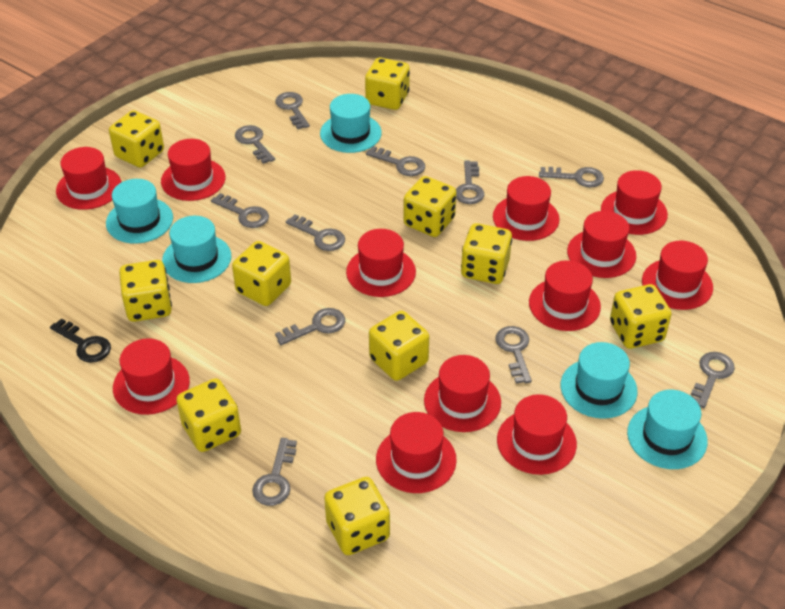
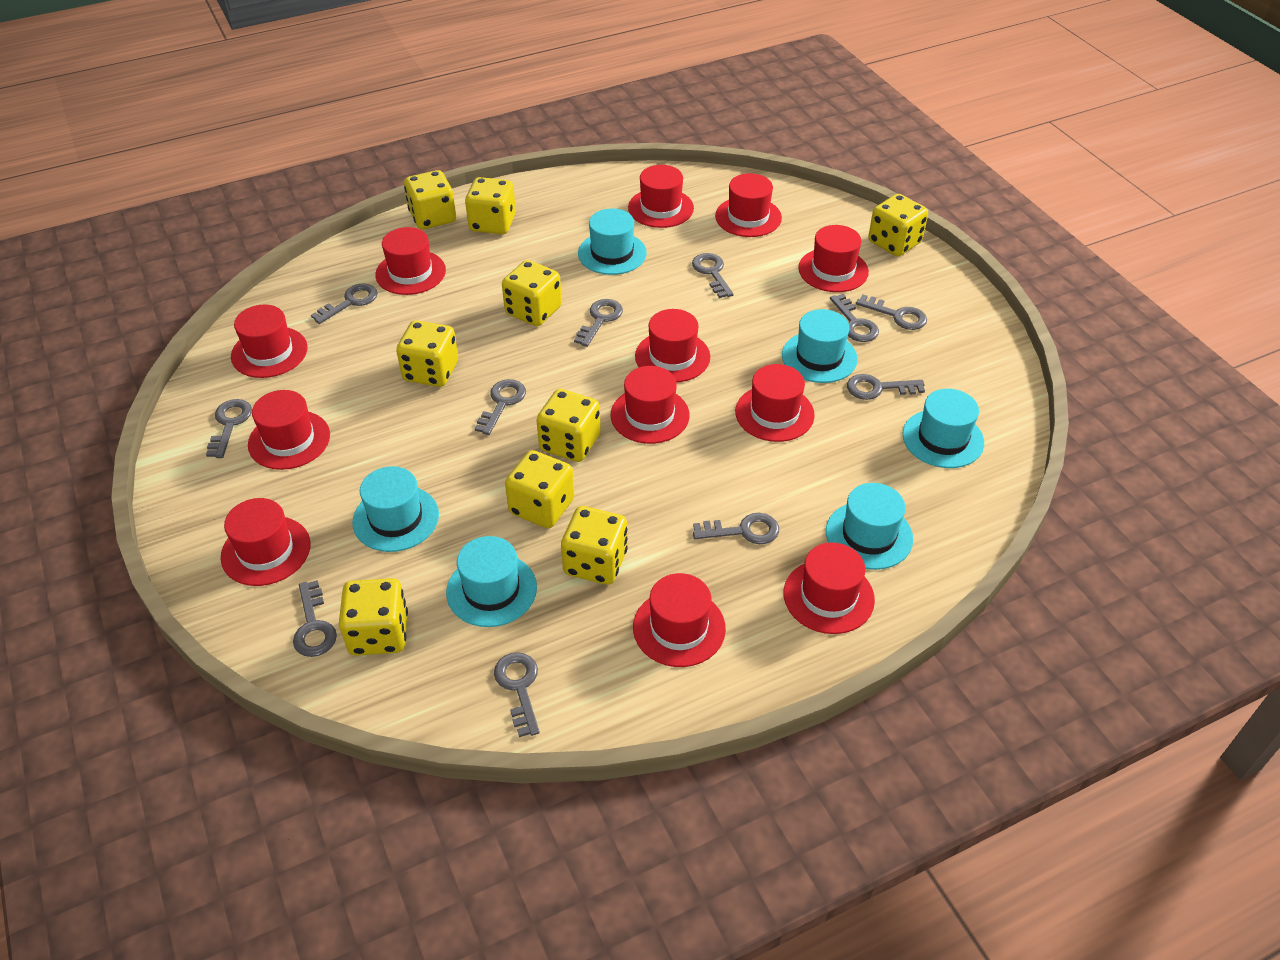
black key: 1 -> 0
turquoise hat: 5 -> 6
yellow dice: 10 -> 9

